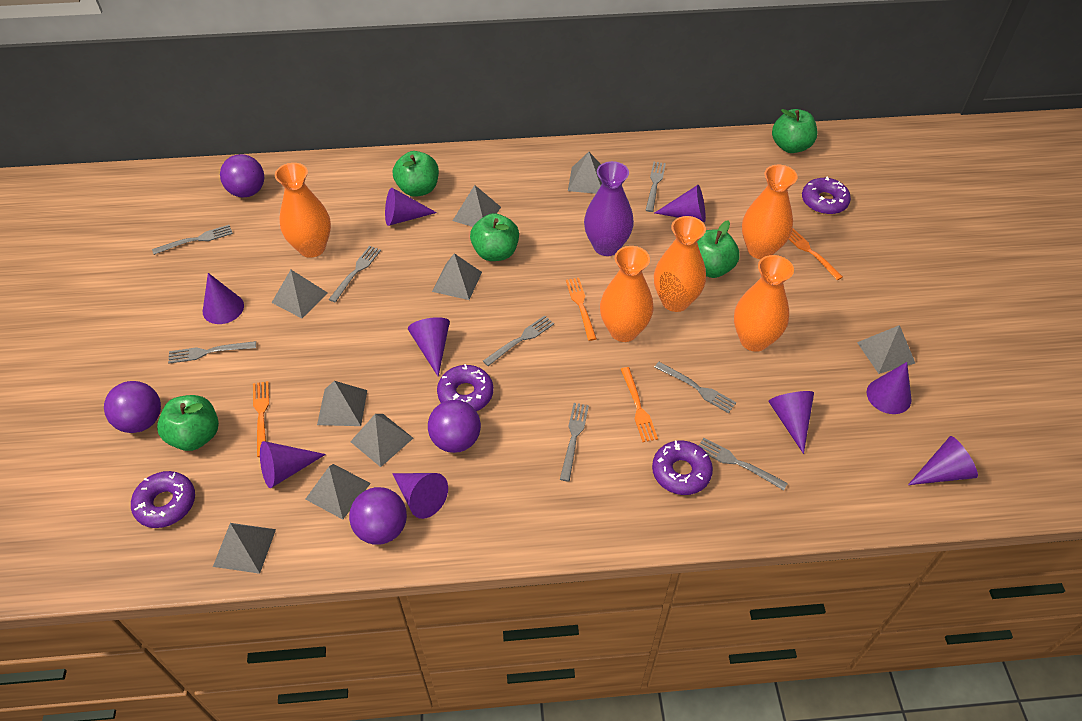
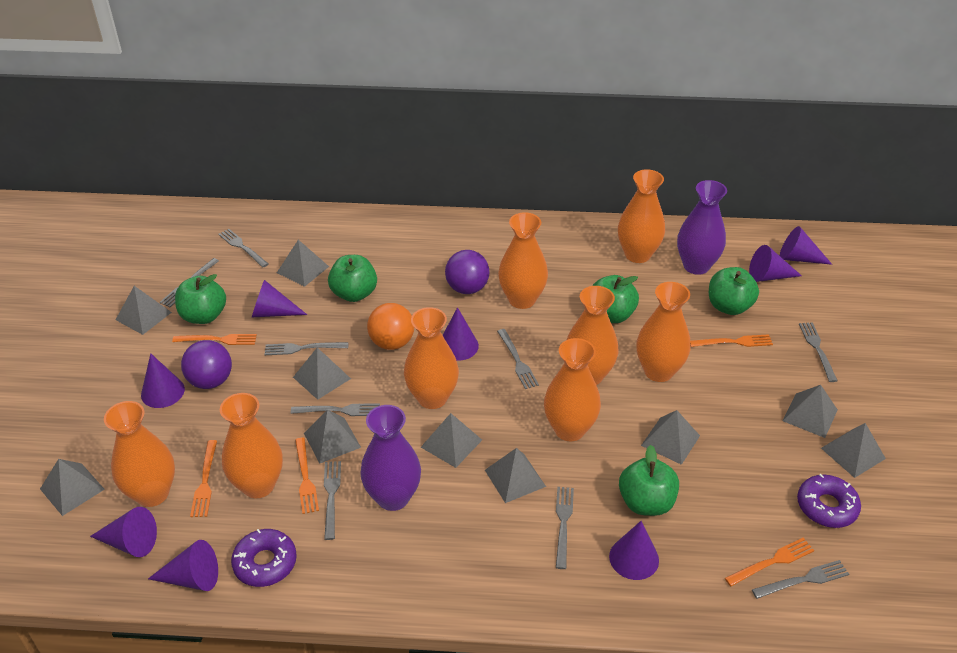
grey fork: 8 -> 9
grey pyramid: 9 -> 10
orange ball: 0 -> 1
orange fork: 4 -> 5
orange vase: 5 -> 8
purple ball: 4 -> 2
purple cone: 9 -> 8
purple donut: 4 -> 2
purple vase: 1 -> 2

